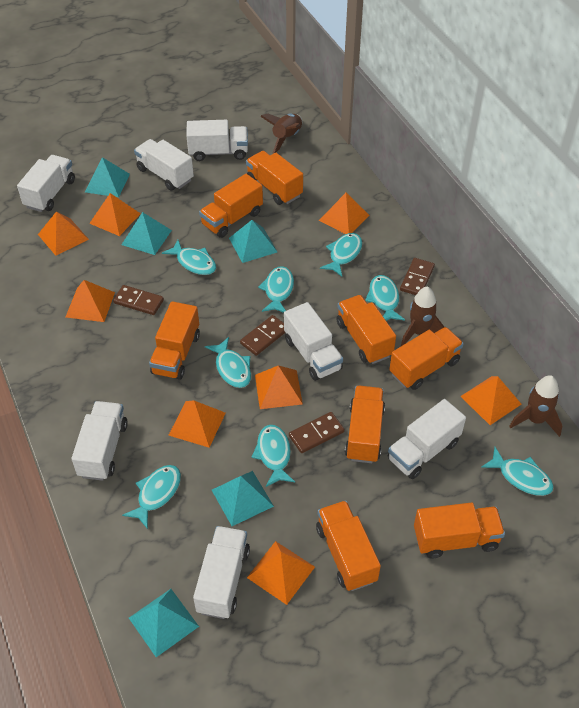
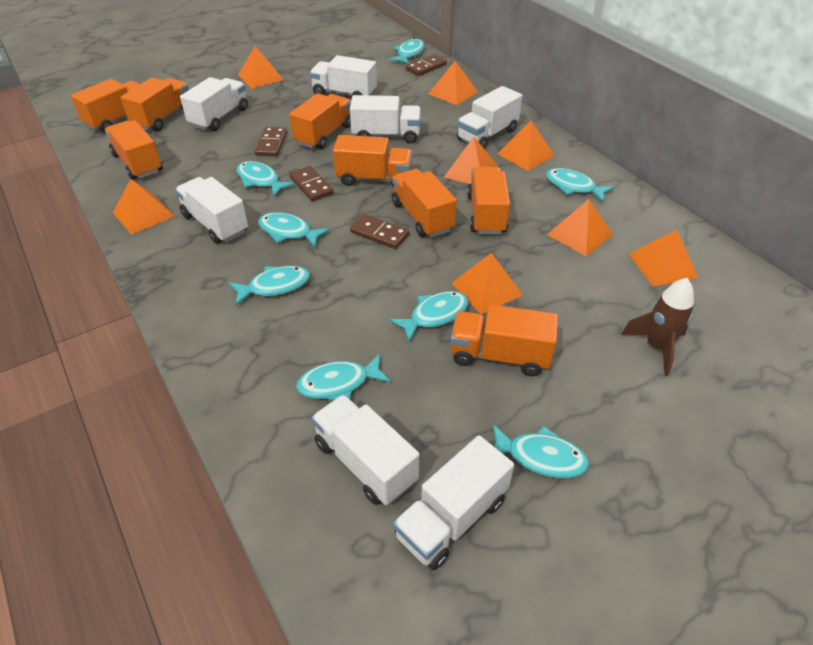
brown rocket: 3 -> 1
turquoise pyramid: 5 -> 0

